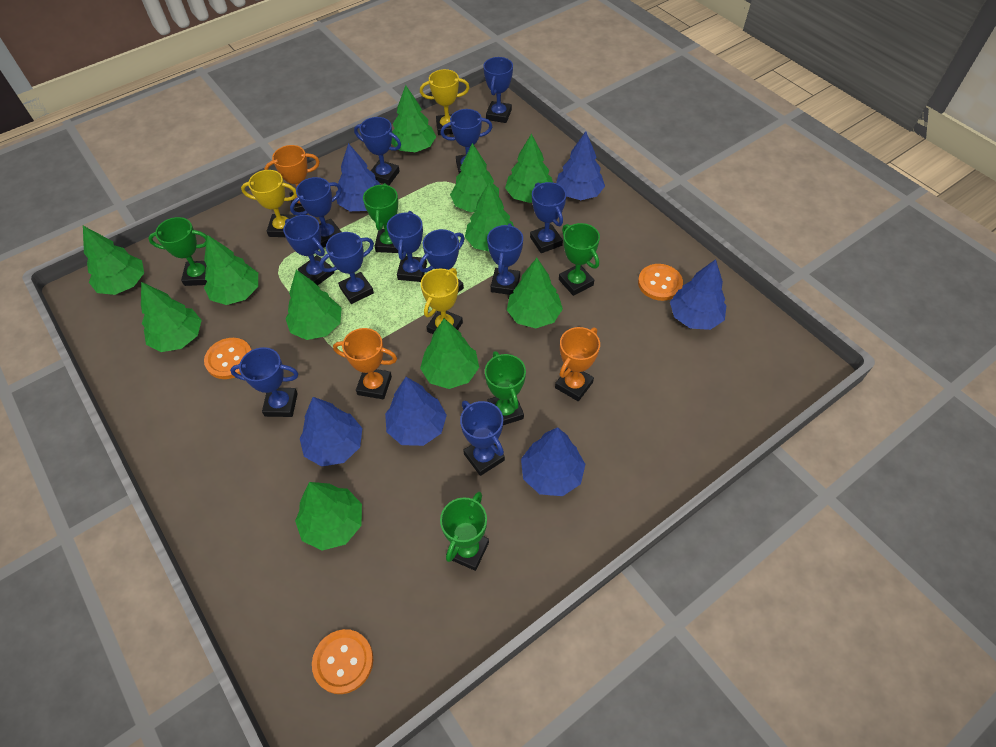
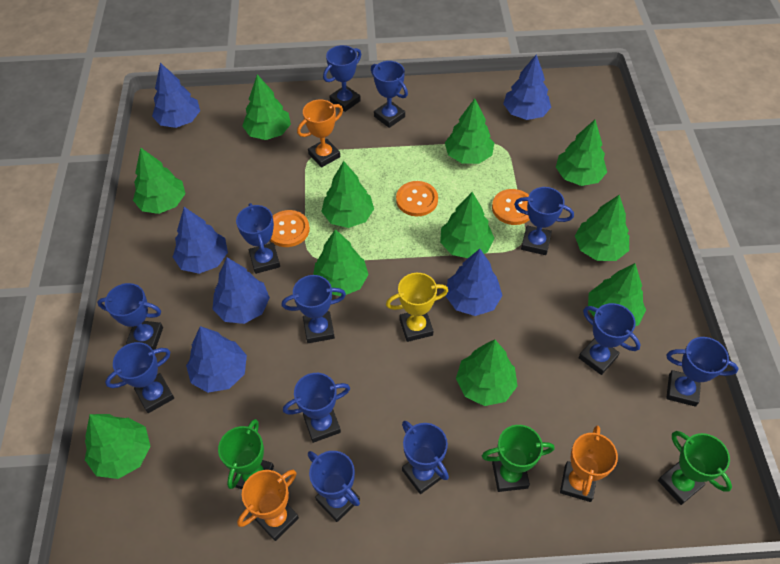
green trophy: 5 -> 3
yellow trophy: 3 -> 1

